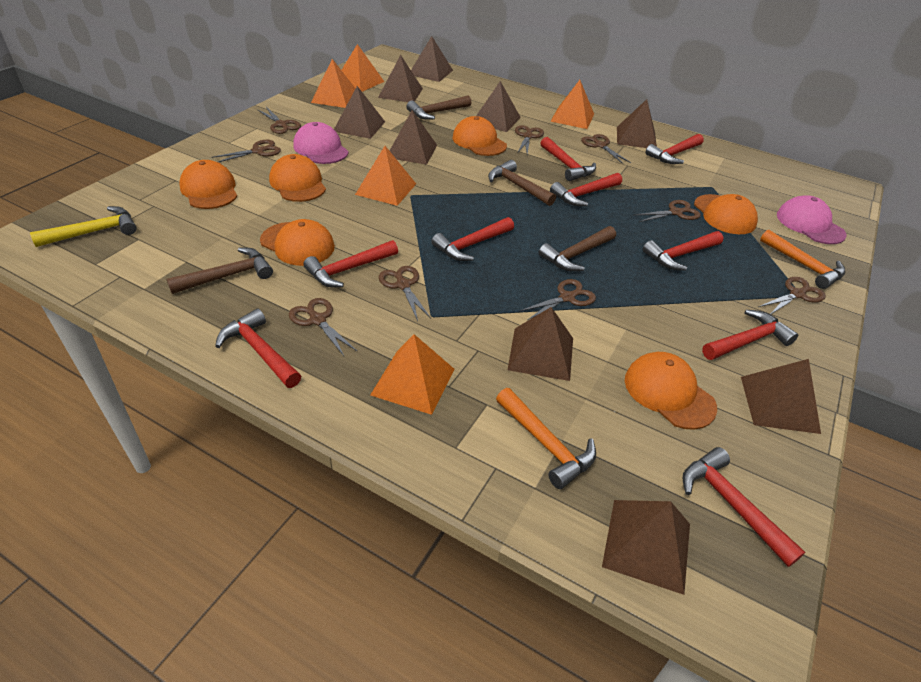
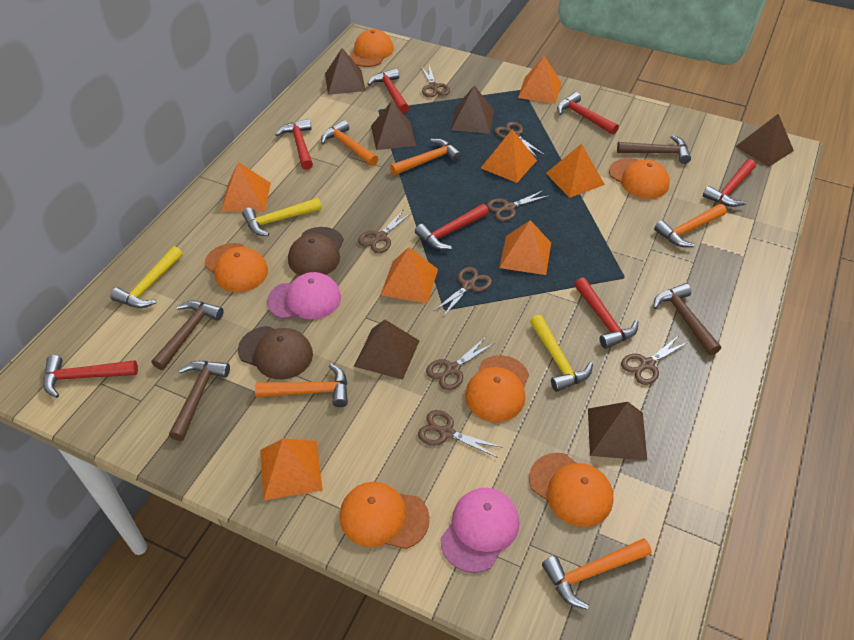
brown cap: 0 -> 2
brown pyramid: 9 -> 6
brown scissors: 9 -> 8
orange hammer: 2 -> 5
orange pyramid: 5 -> 7
red hammer: 9 -> 7
yellow hammer: 1 -> 3

